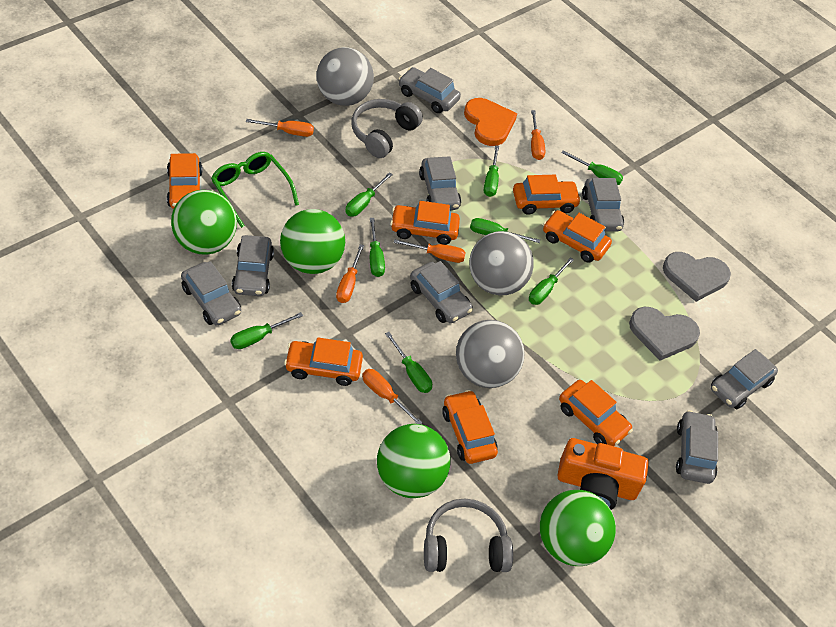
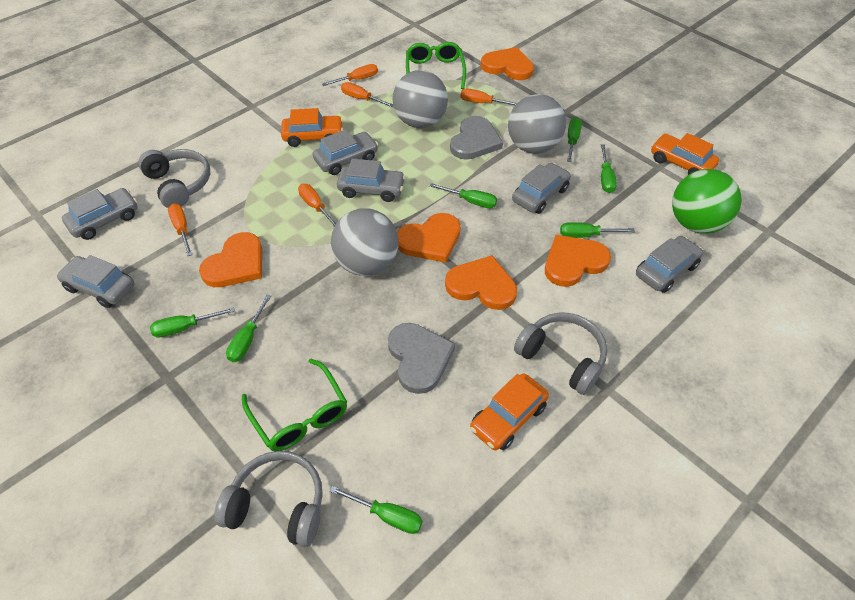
green ball: 4 -> 1
green glasses: 1 -> 2
green screwdriver: 8 -> 7
grey car: 8 -> 6
grey headphones: 2 -> 3
orange camera: 1 -> 0
orange car: 7 -> 3
orange heart: 1 -> 5

